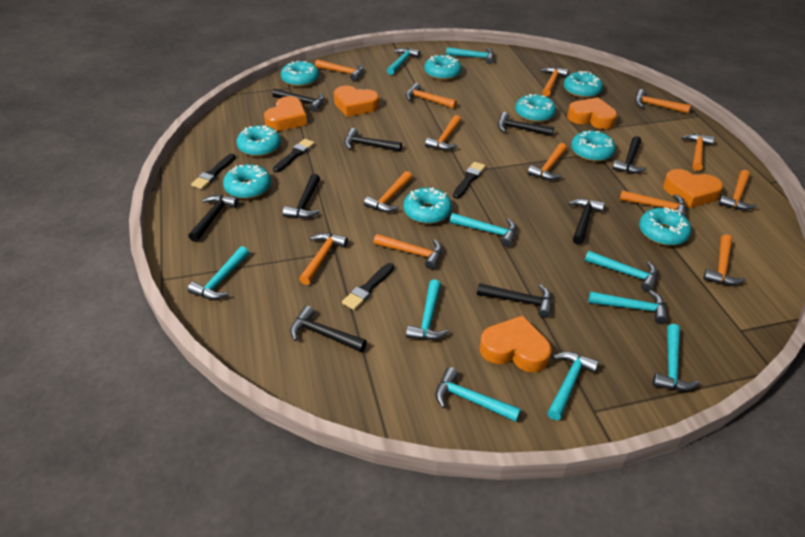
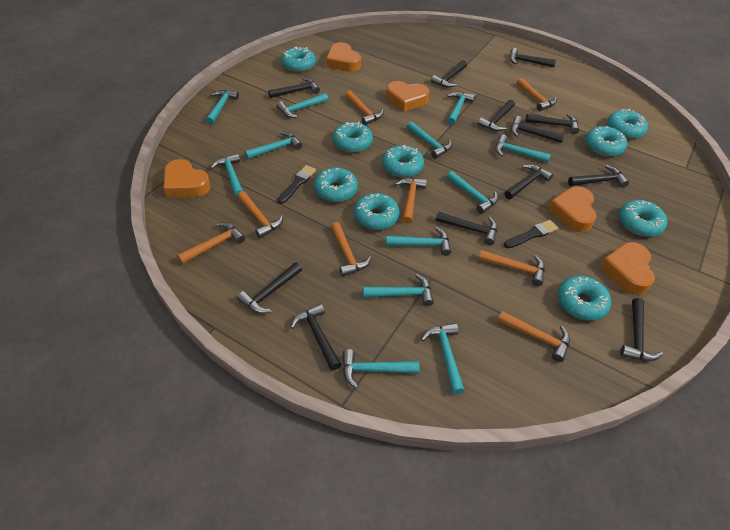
black brush: 4 -> 2
black hammer: 9 -> 12
orange hammer: 13 -> 8
turquoise hammer: 10 -> 12

